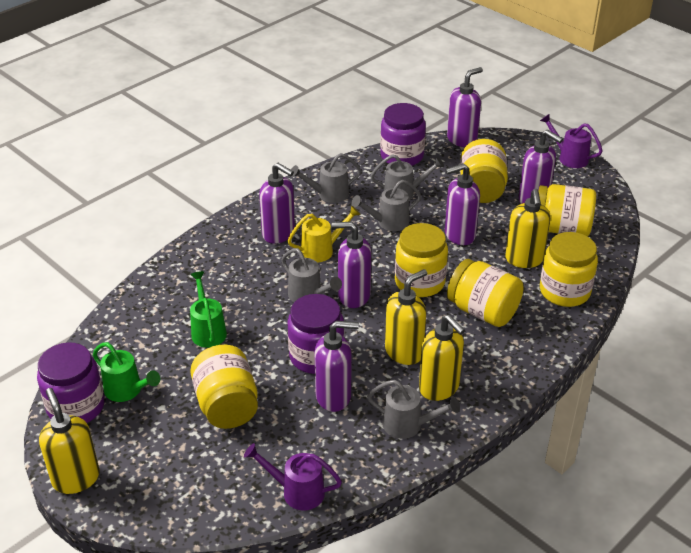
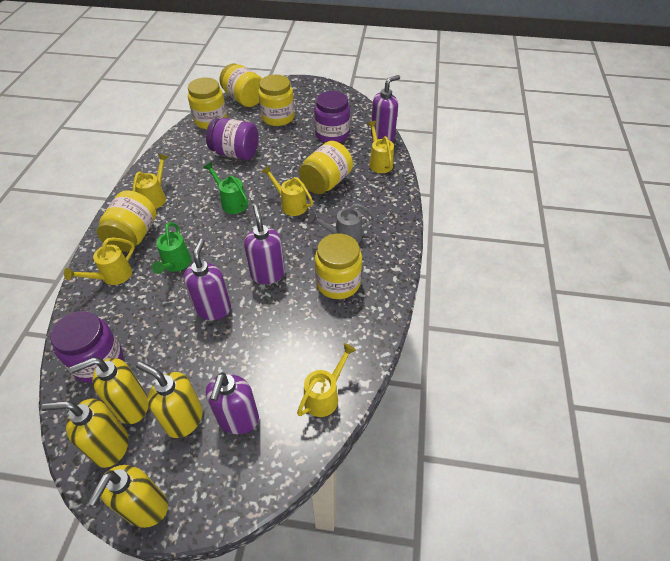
grey watering can: 5 -> 1
purple soap dispenser: 6 -> 4
purple watering can: 2 -> 0
yellow watering can: 1 -> 5

